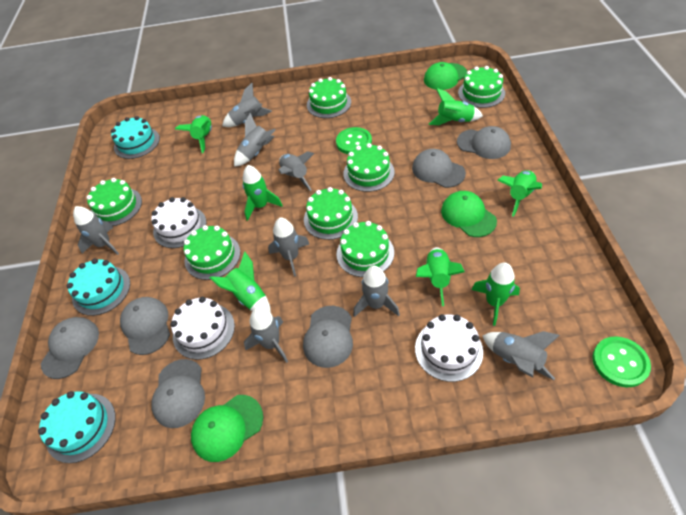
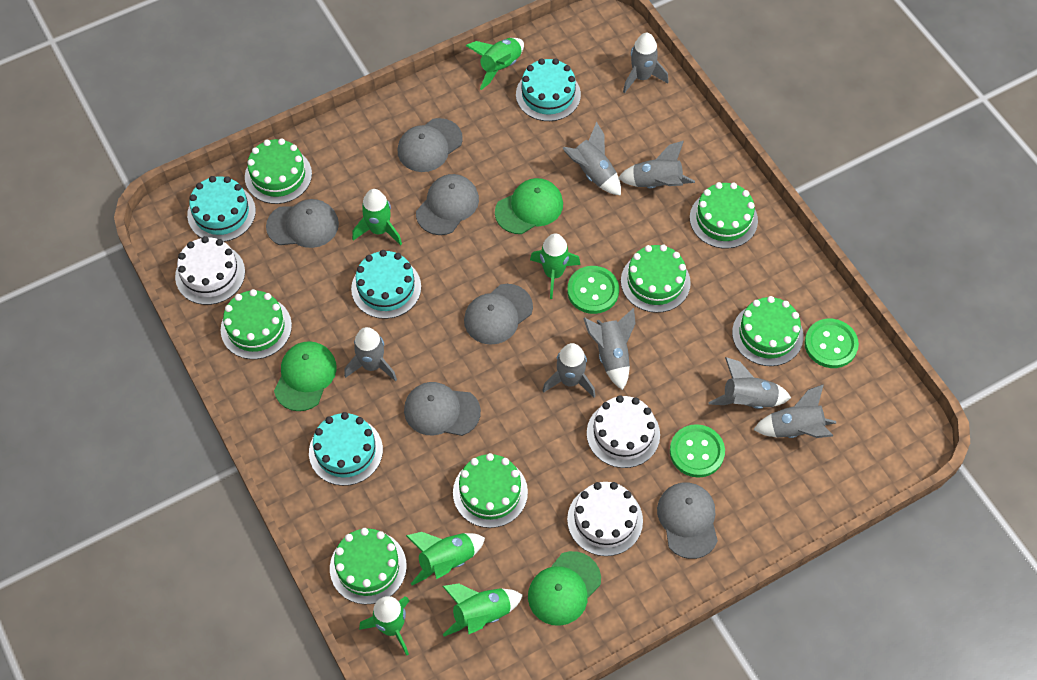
green button: 2 -> 3
green rocket: 7 -> 6
turquoise cake: 3 -> 4

